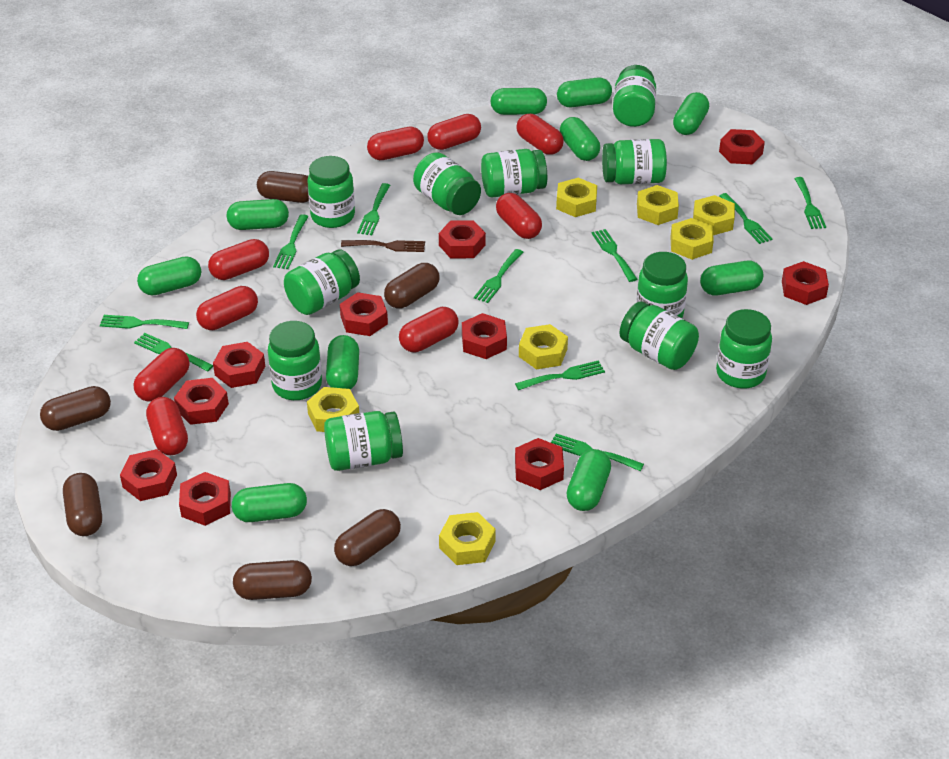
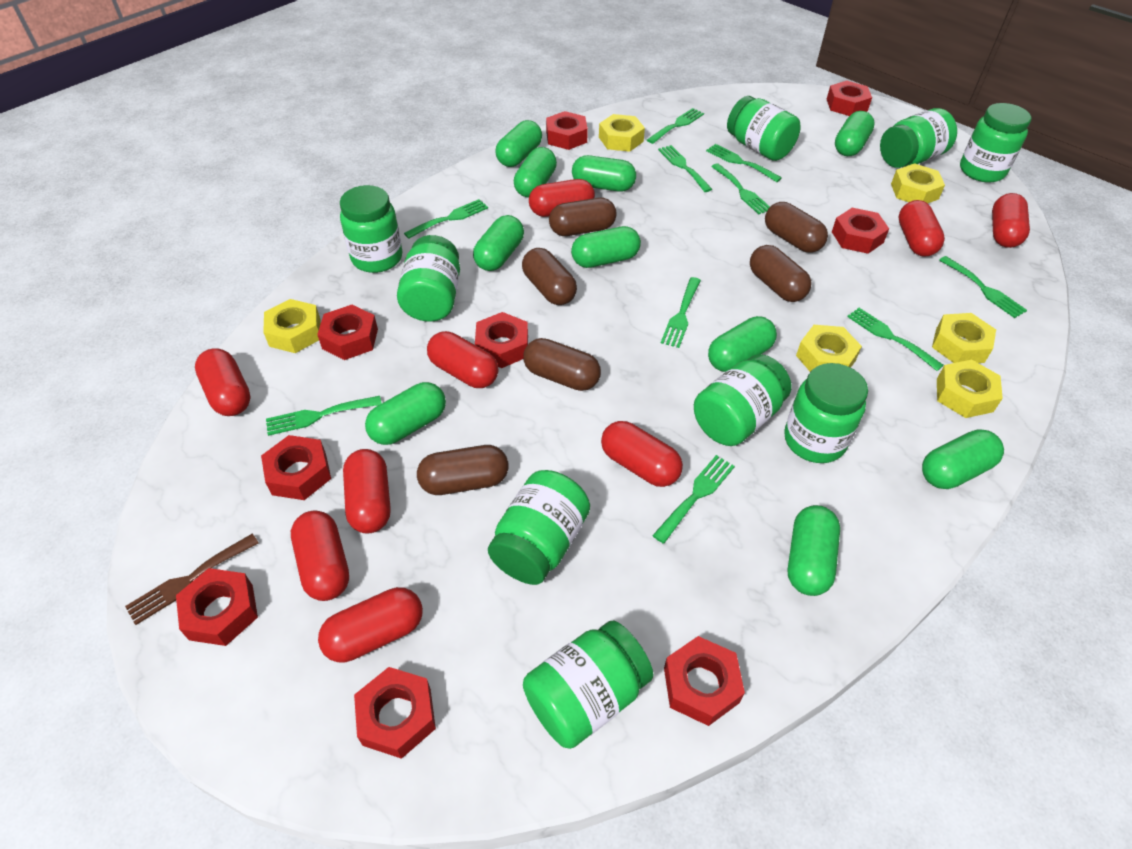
green jar: 11 -> 9
red nut: 10 -> 9
yellow nut: 7 -> 6

